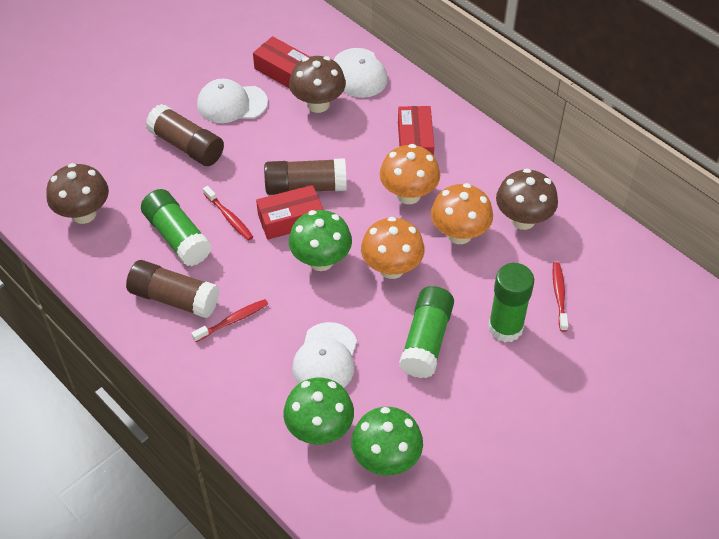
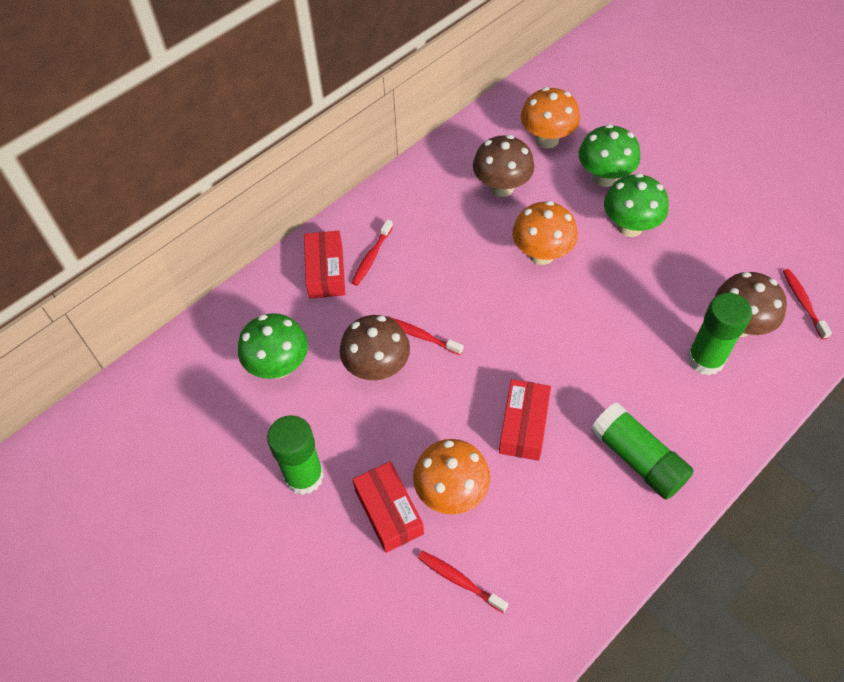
brown glue stick: 3 -> 0
red toothbrush: 3 -> 4
white cap: 3 -> 0

